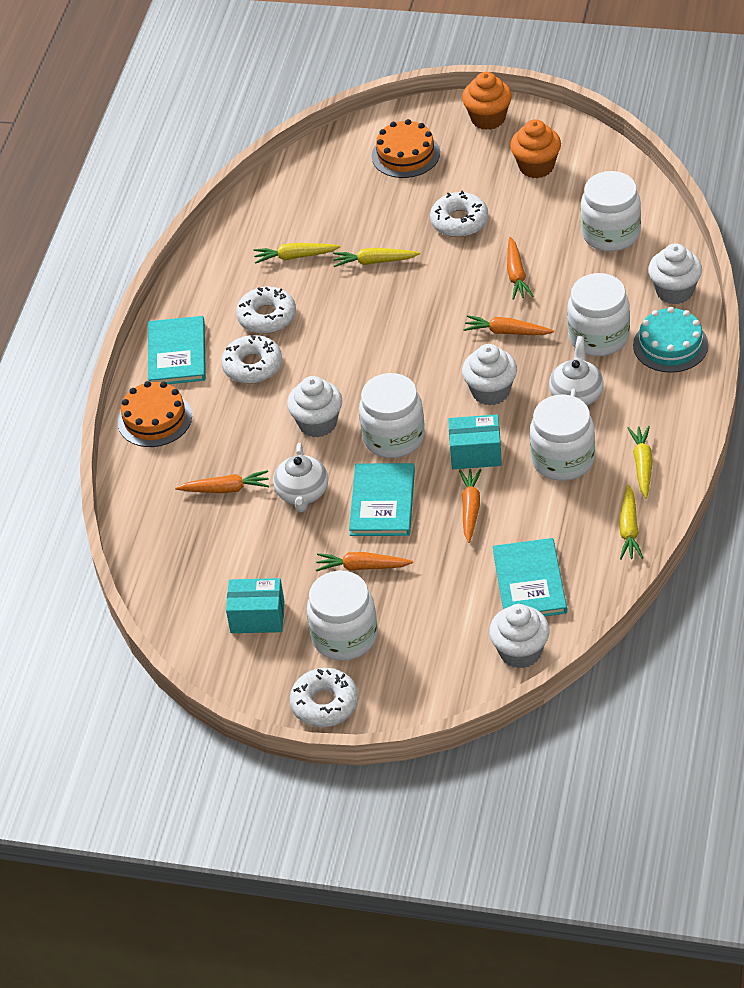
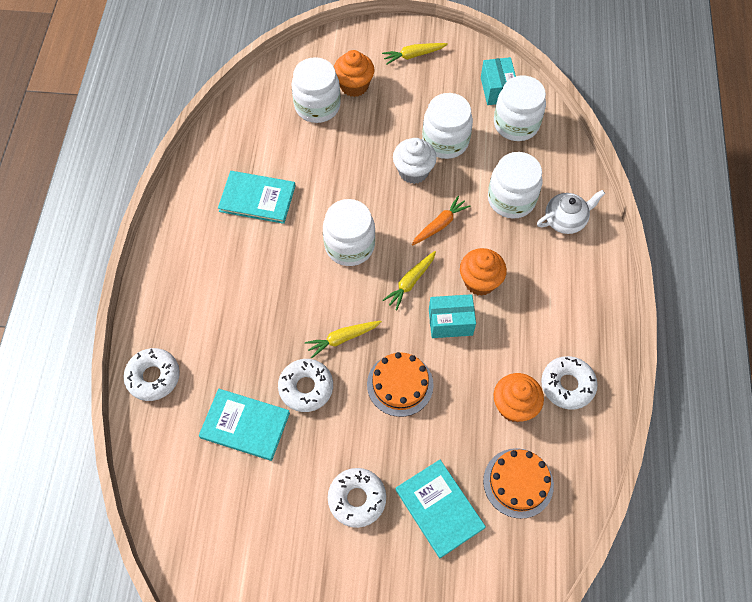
orange carrot: 5 -> 1
orange cupcake: 2 -> 3
turquoise cake: 1 -> 0
white cupcake: 4 -> 1
white teapot: 2 -> 1
yellow carrot: 4 -> 3

